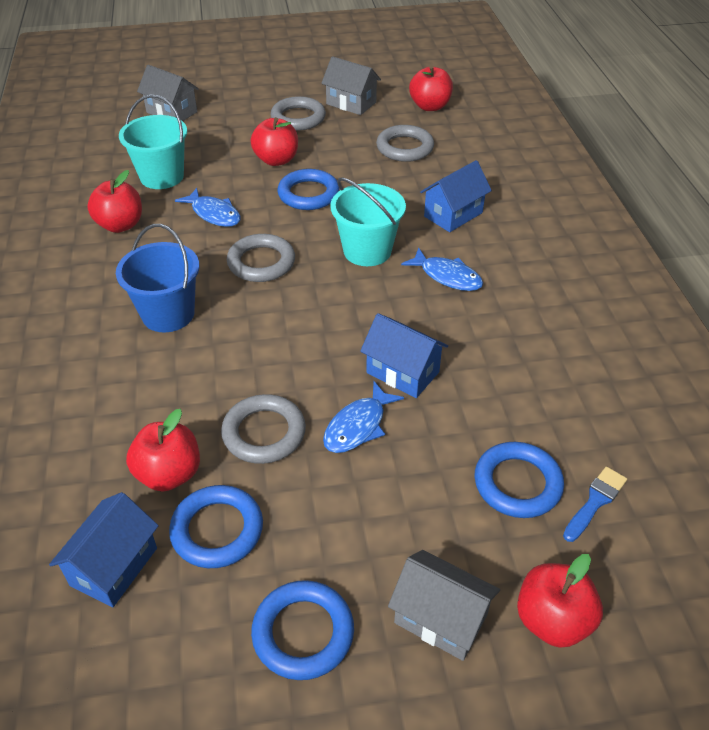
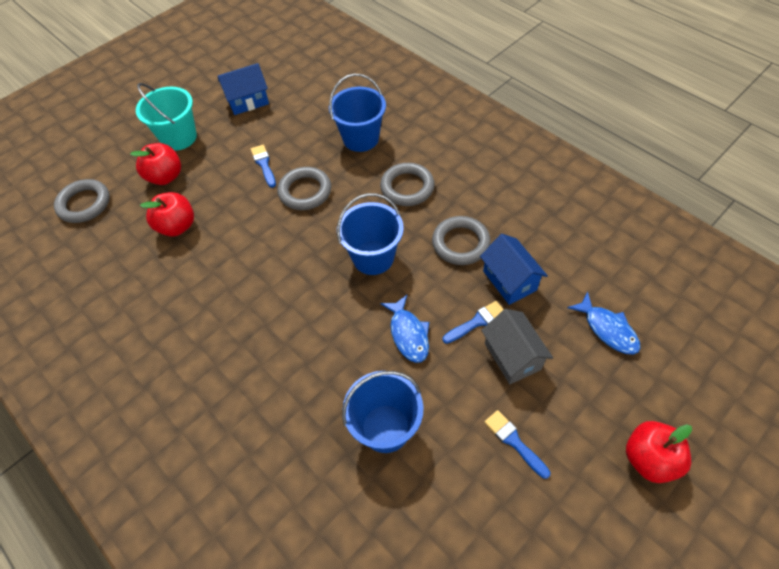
blue brush: 1 -> 3
blue bucket: 1 -> 3
blue fish: 3 -> 2
blue house: 3 -> 2
blue ring: 4 -> 0
grey house: 3 -> 1
red apple: 5 -> 3
turquoise bucket: 2 -> 1

